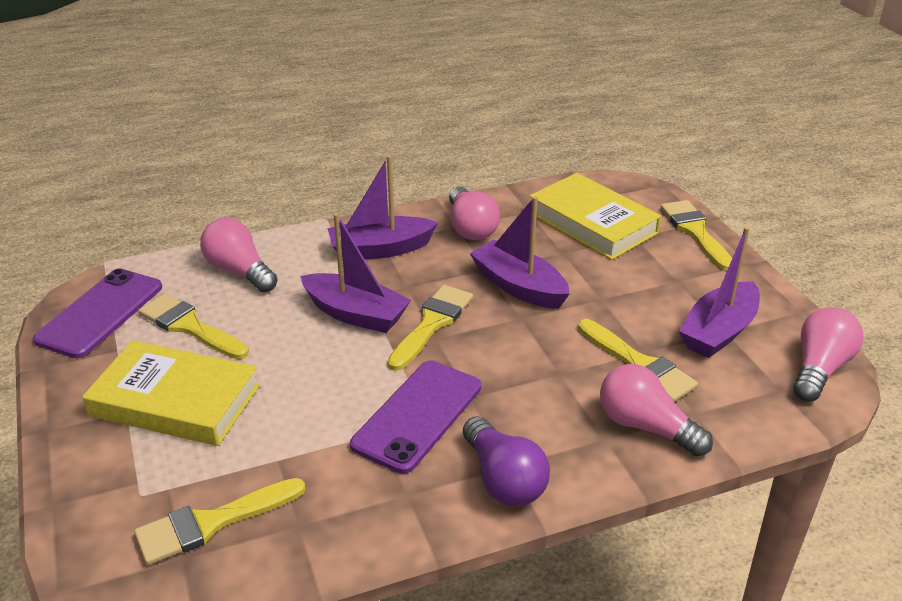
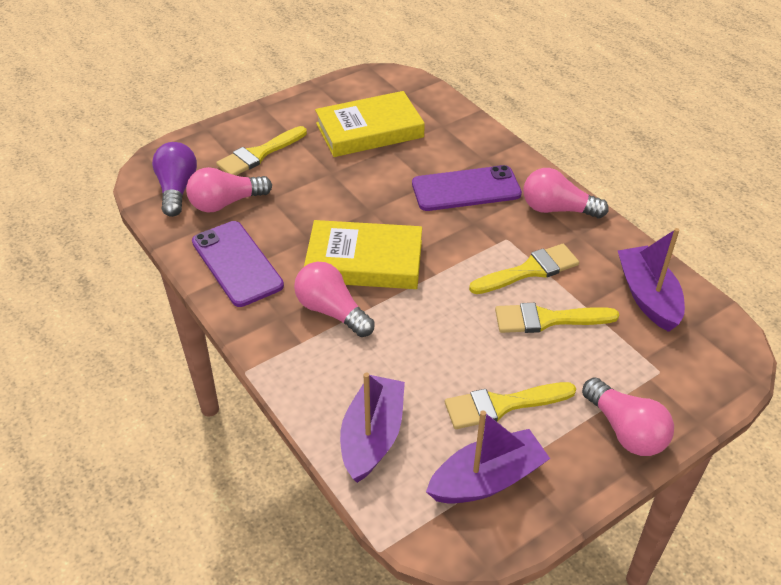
purple boat: 4 -> 3
yellow brush: 5 -> 4

